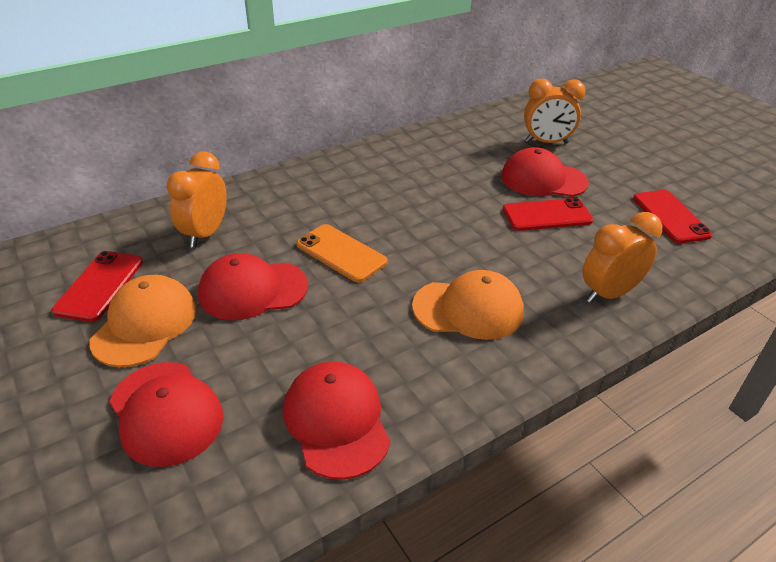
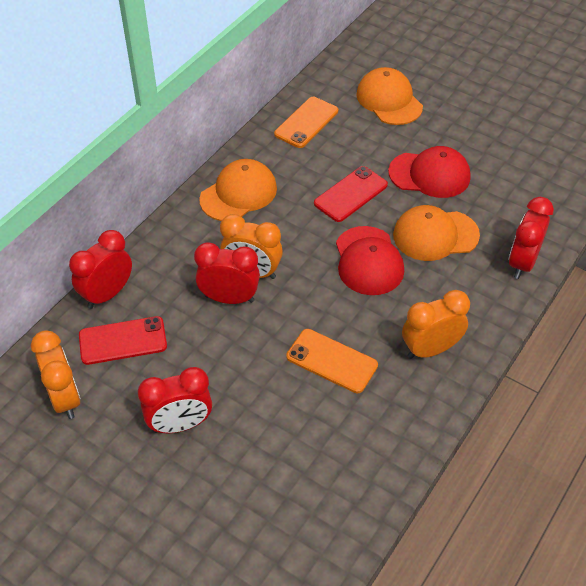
orange cap: 2 -> 3
orange phone: 1 -> 2
red cap: 4 -> 2
red clock: 0 -> 4
red phone: 3 -> 2

